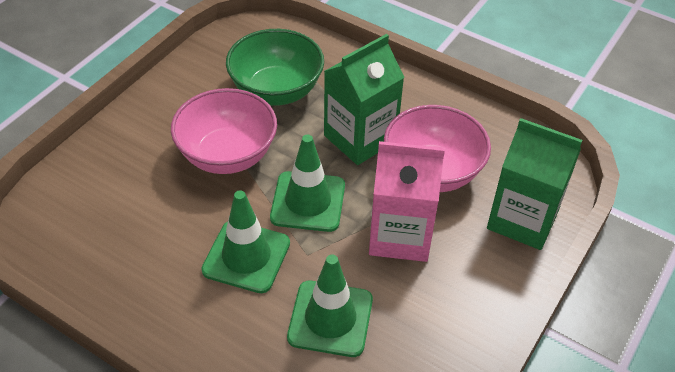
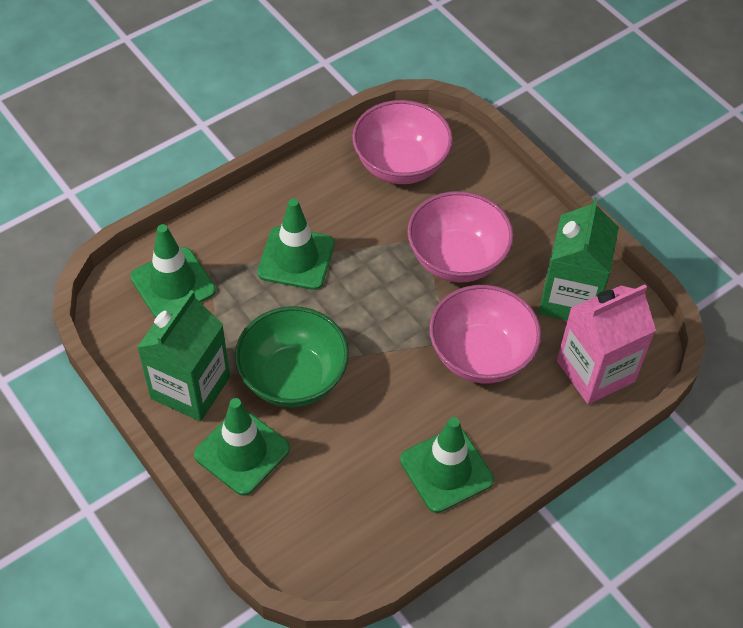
green traffic cone: 3 -> 4
pink bowl: 2 -> 3

